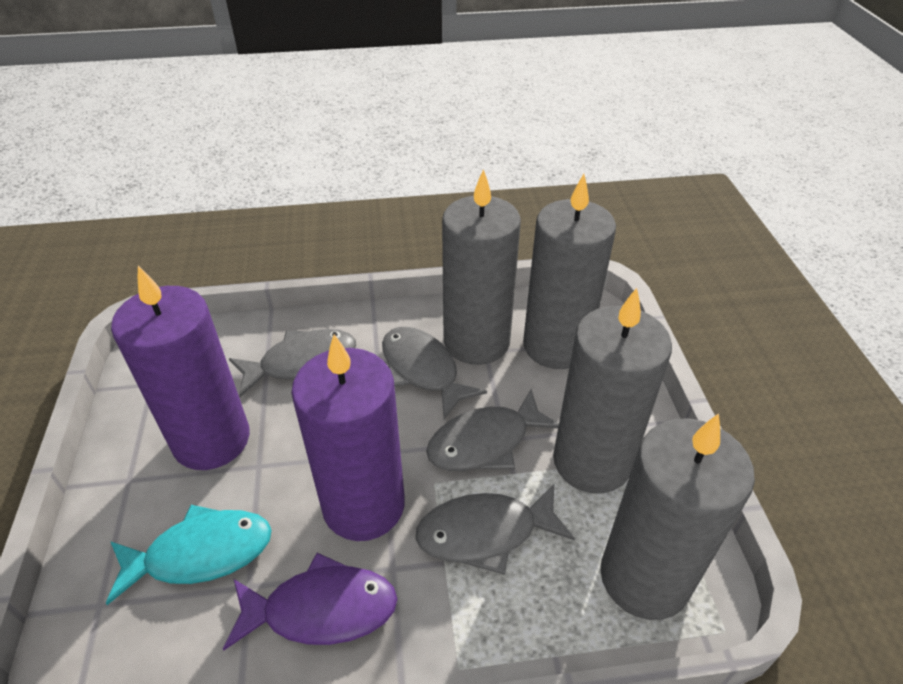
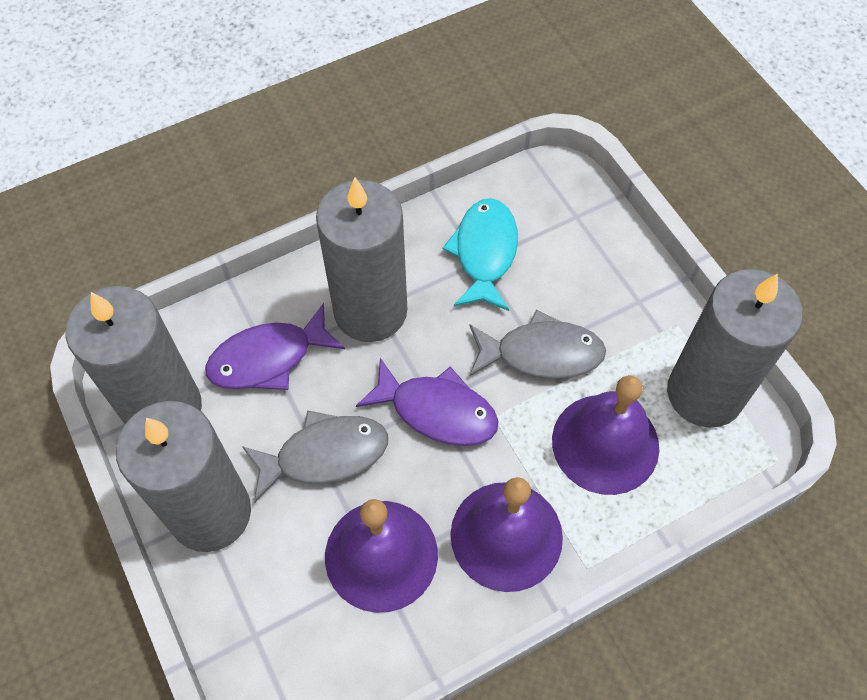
grey fish: 4 -> 2
purple bell: 0 -> 3
purple candle: 2 -> 0
purple fish: 1 -> 2

